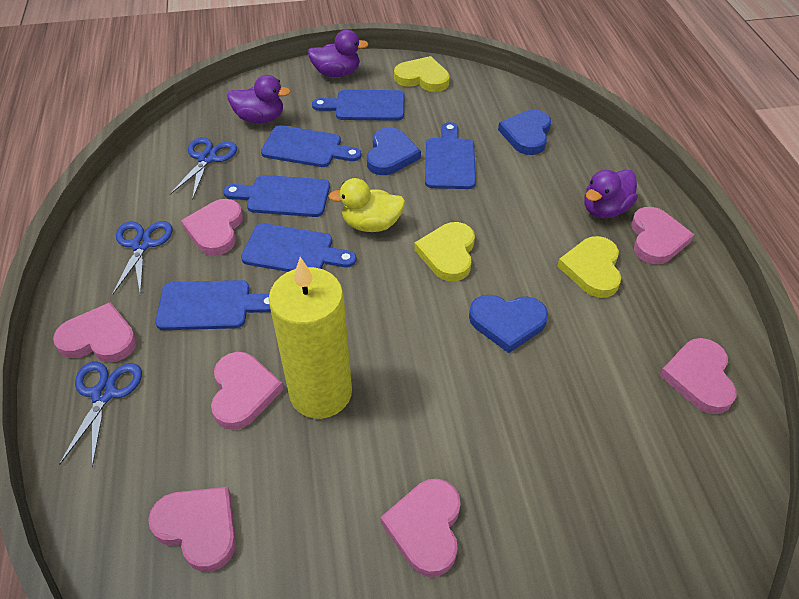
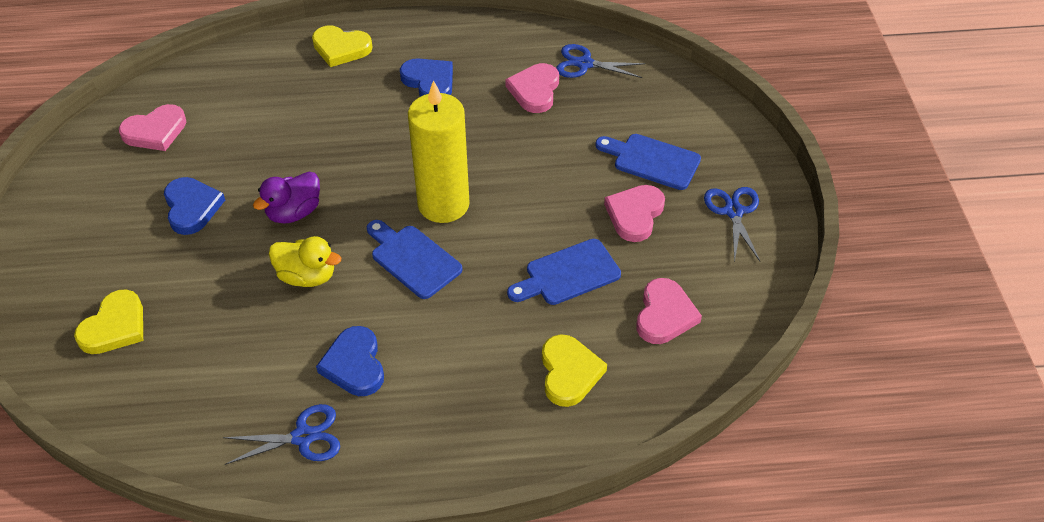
blue cutting board: 6 -> 3
pink heart: 7 -> 4
purple duck: 3 -> 1

